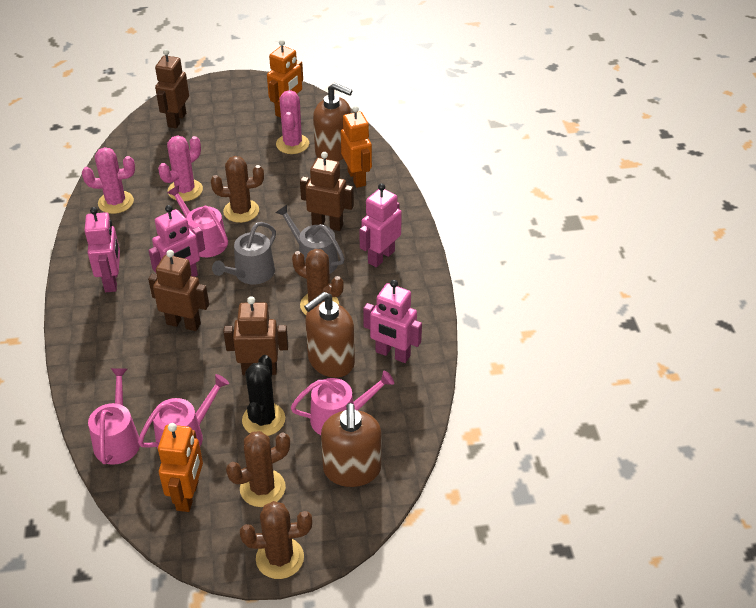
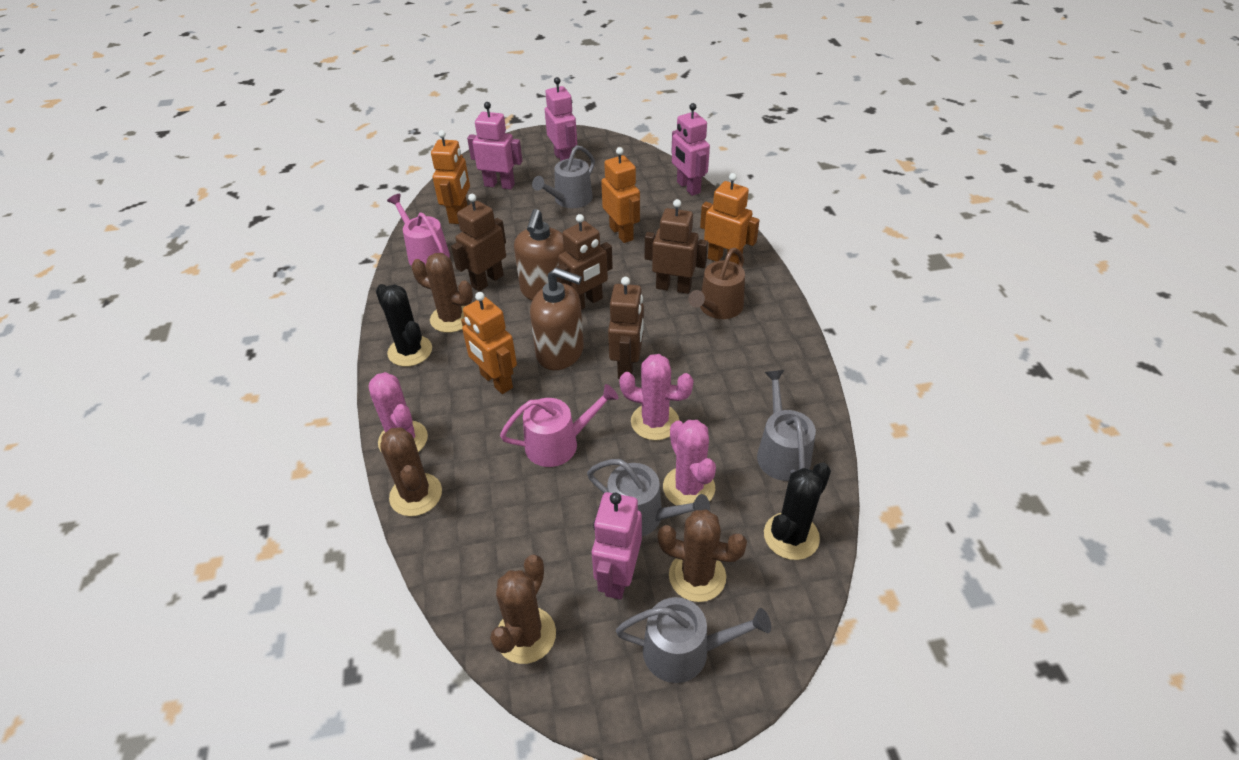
black cactus: 1 -> 2
brown soap dispenser: 3 -> 2
brown watering can: 0 -> 1
grey watering can: 2 -> 4
orange robot: 3 -> 4
pink watering can: 4 -> 2

